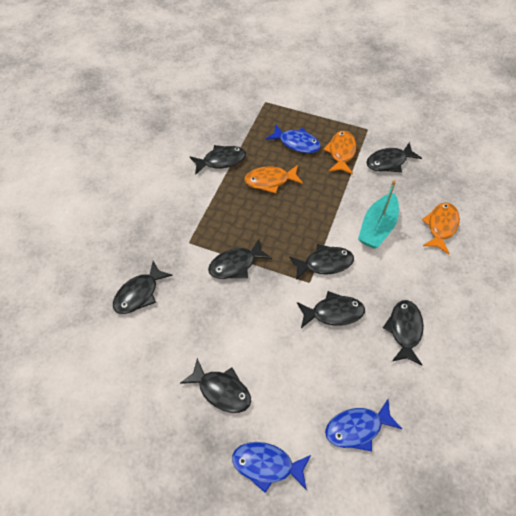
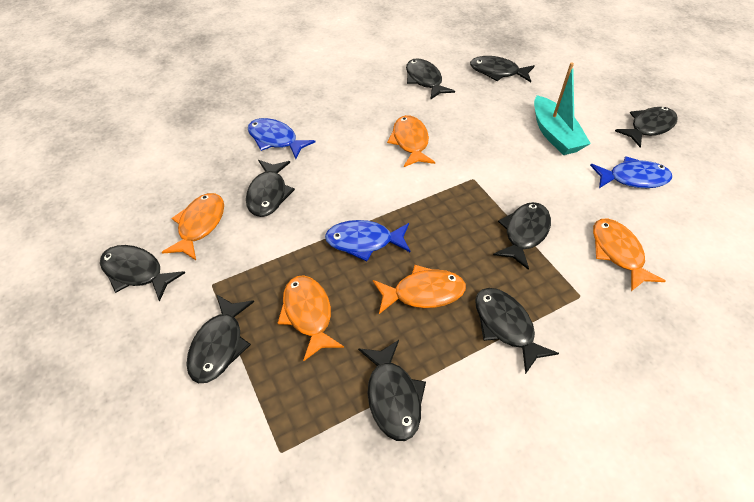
black fish: 8 -> 9
orange fish: 3 -> 5

